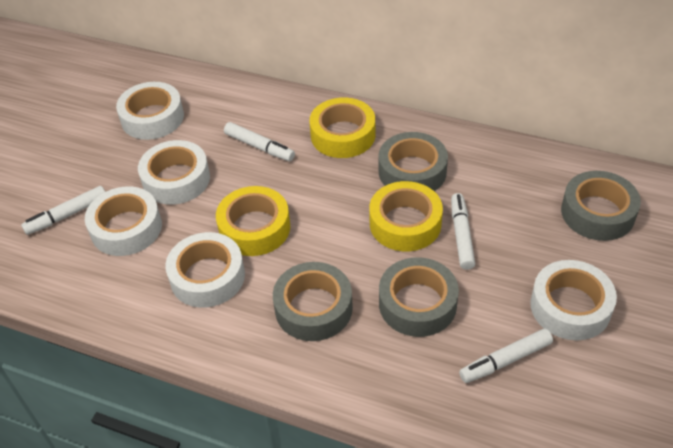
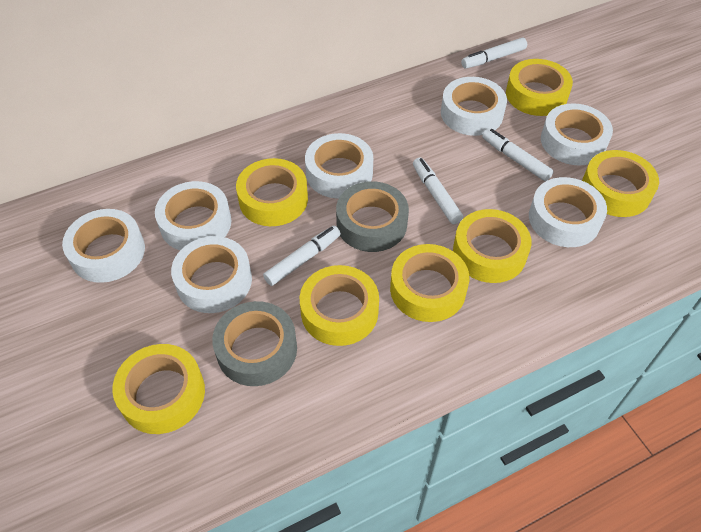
grey tape: 4 -> 2
white tape: 5 -> 7
yellow tape: 3 -> 7

